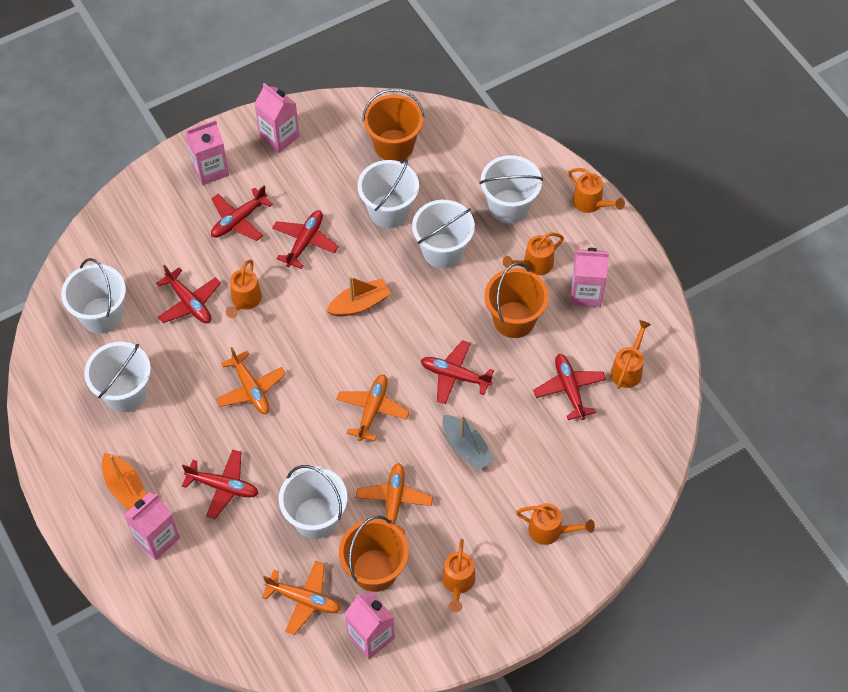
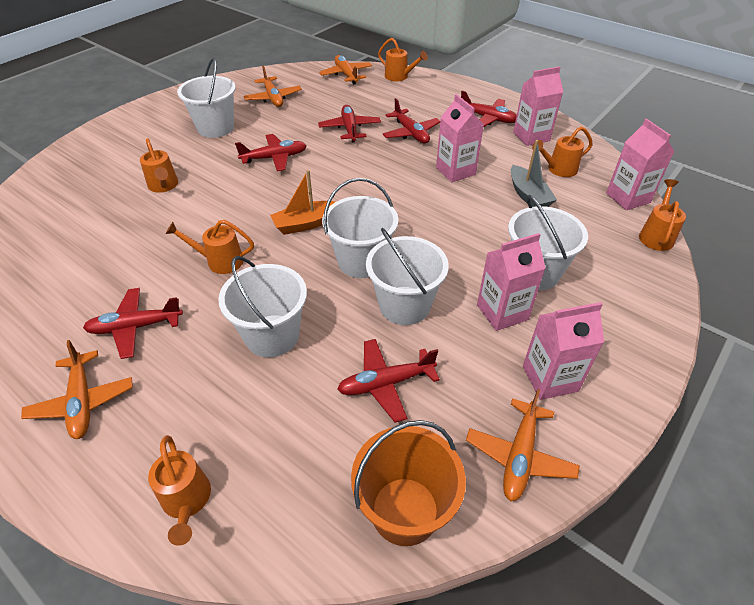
orange boat: 2 -> 1
orange bucket: 3 -> 1
white bucket: 6 -> 5

